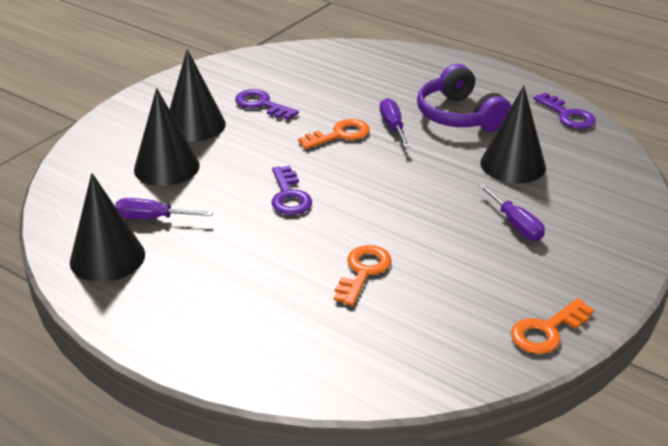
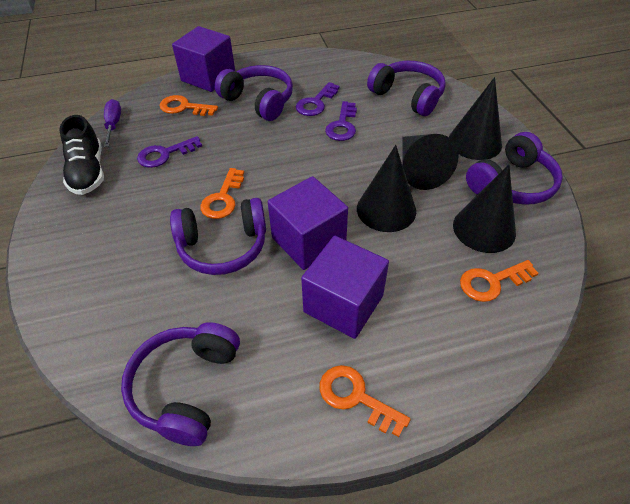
black shoe: 0 -> 1
orange key: 3 -> 4
purple cube: 0 -> 3
purple headphones: 1 -> 5
purple screwdriver: 3 -> 1

